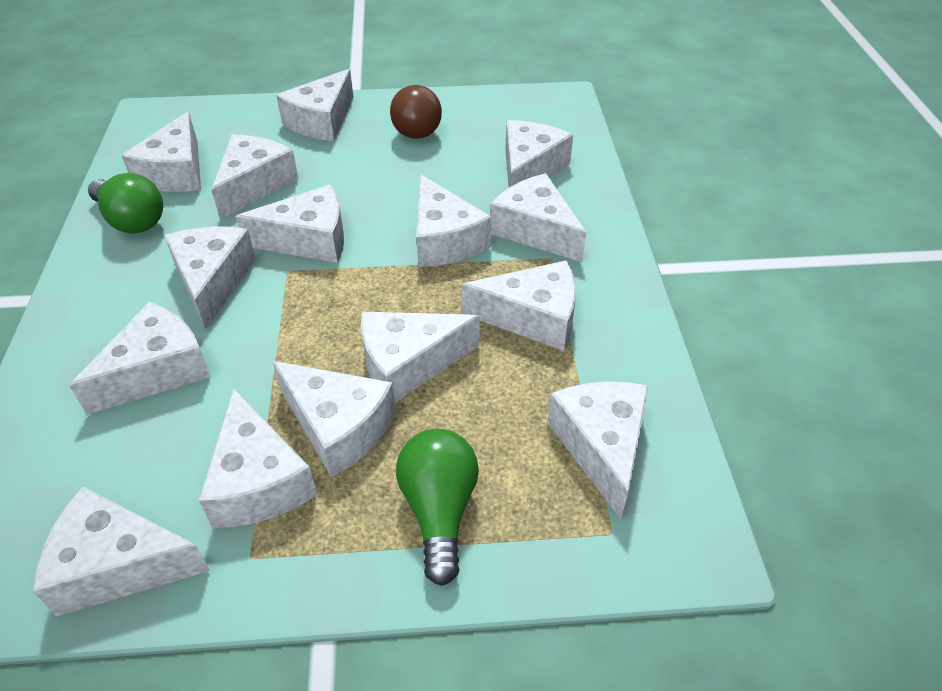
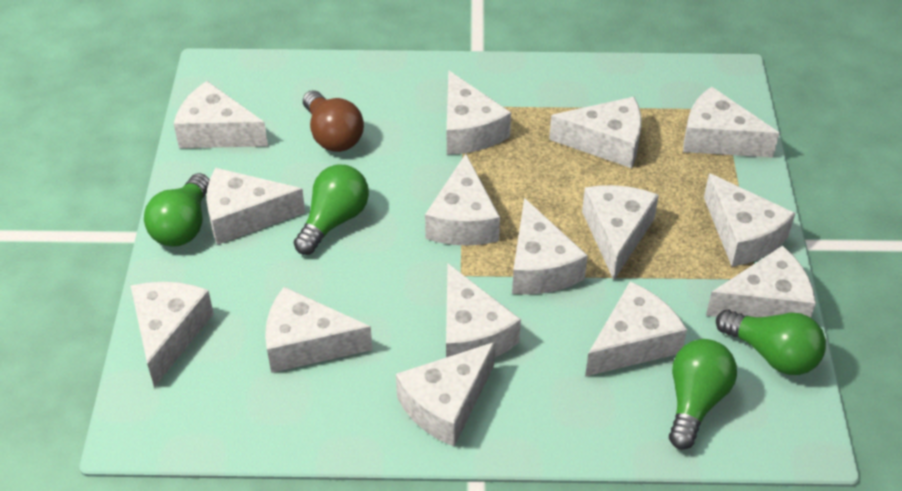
green light bulb: 2 -> 4

